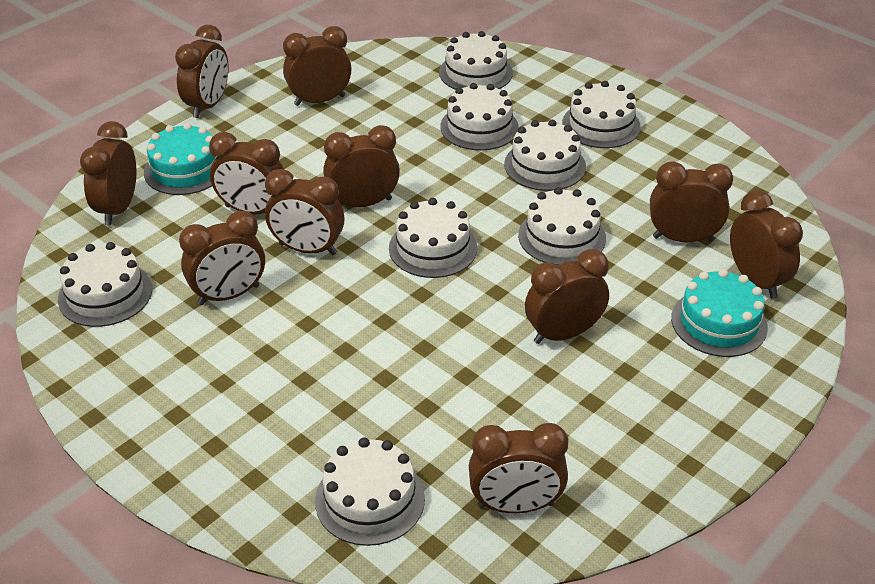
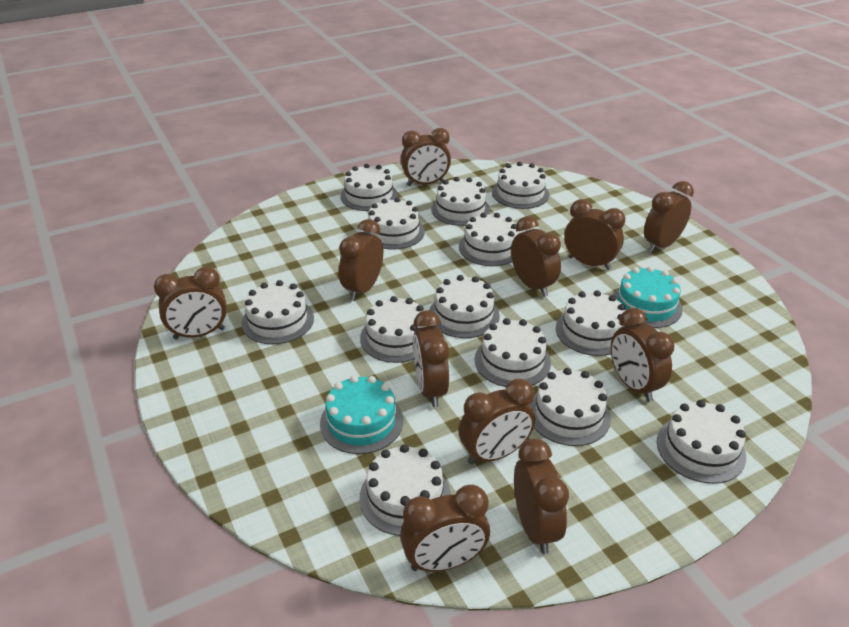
white cake: 8 -> 13

